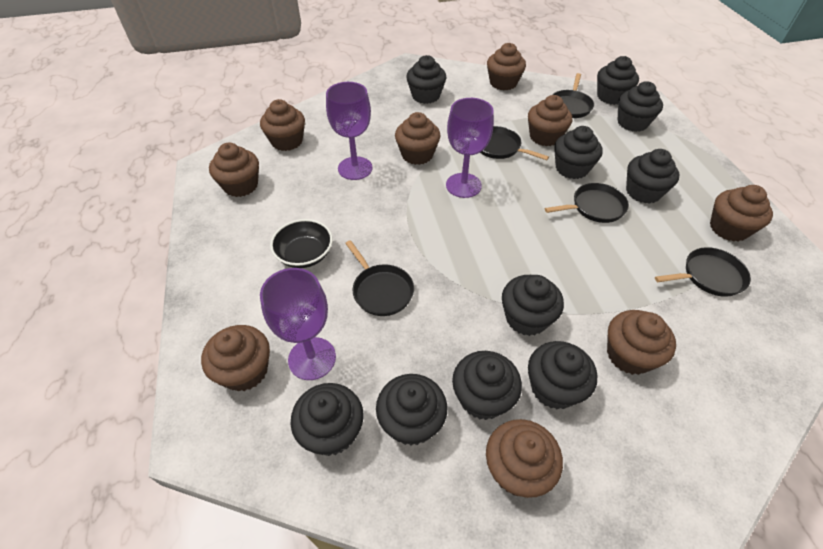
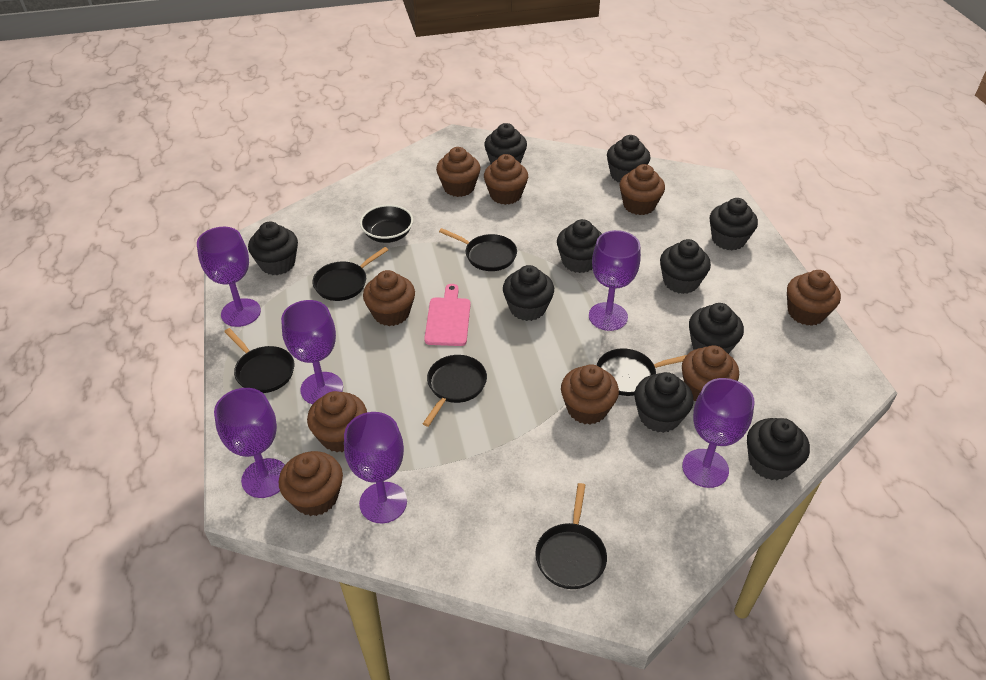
black pan: 5 -> 6
pink cutting board: 0 -> 1
purple goblet: 3 -> 6

